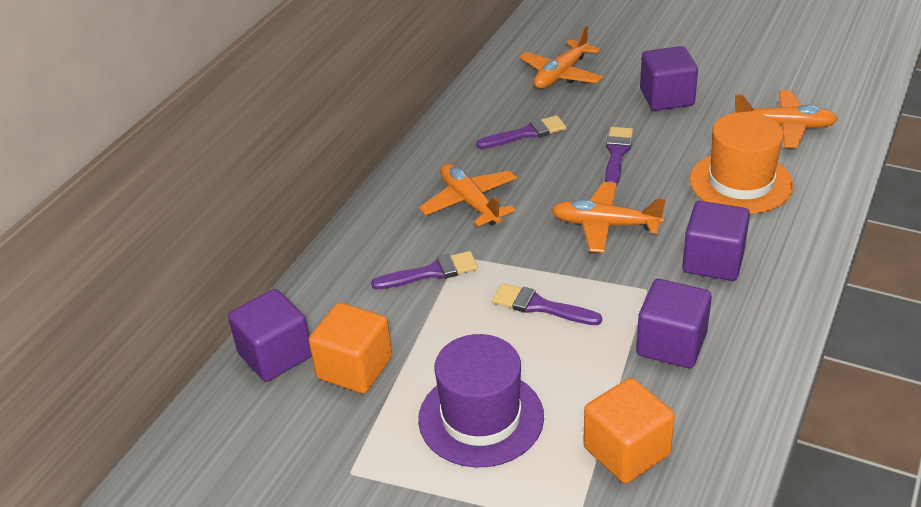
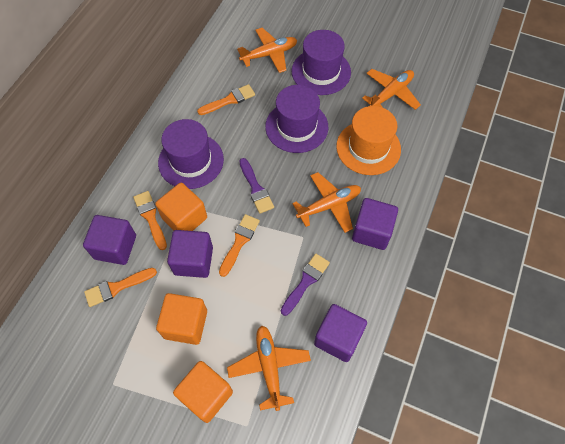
orange brush: 0 -> 4
orange cube: 2 -> 3
purple brush: 4 -> 2
purple hat: 1 -> 3

